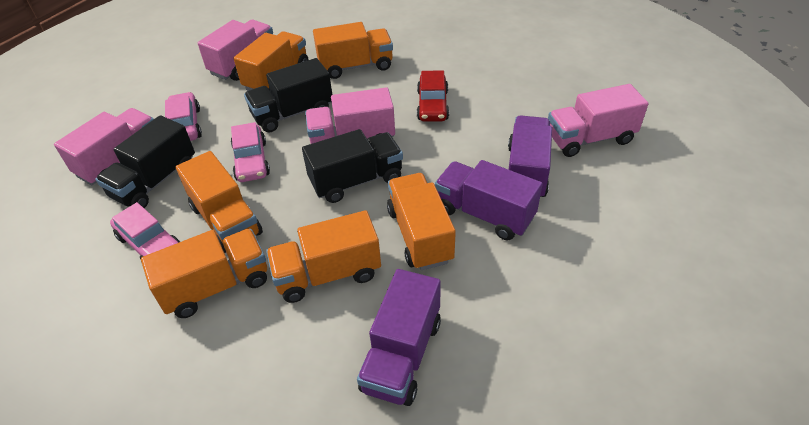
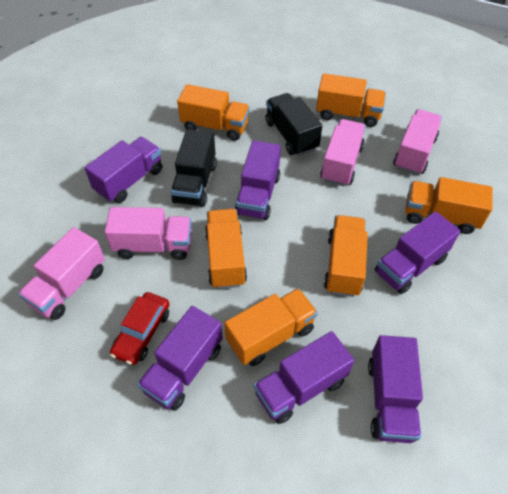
black truck: 3 -> 2
pink car: 3 -> 0
purple truck: 3 -> 6

